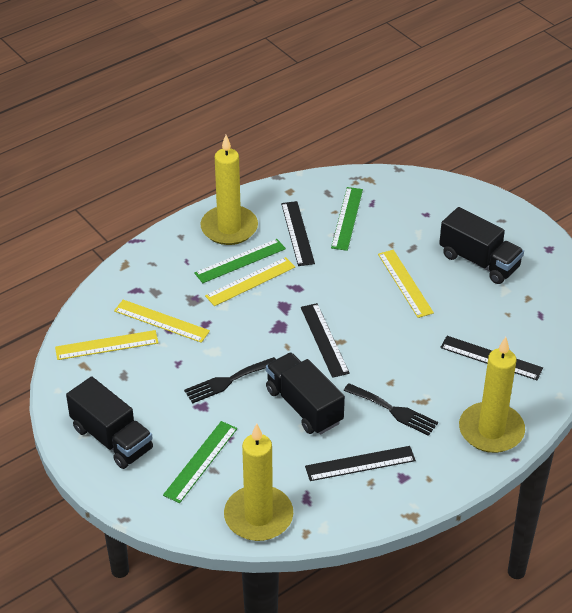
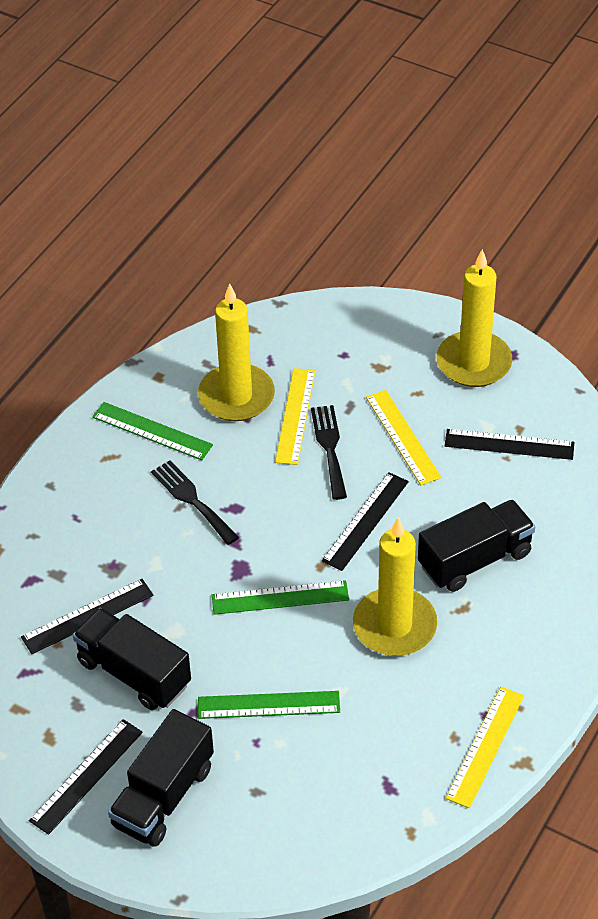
yellow ruler: 4 -> 3

